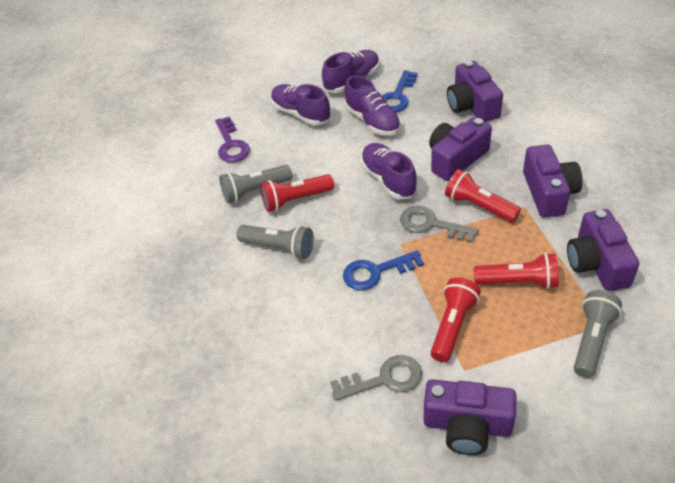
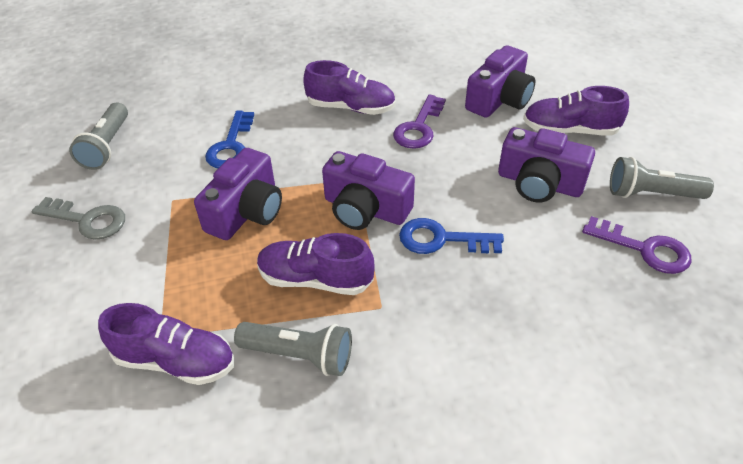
grey key: 2 -> 1
purple camera: 5 -> 4
purple key: 1 -> 2
red flashlight: 4 -> 0

